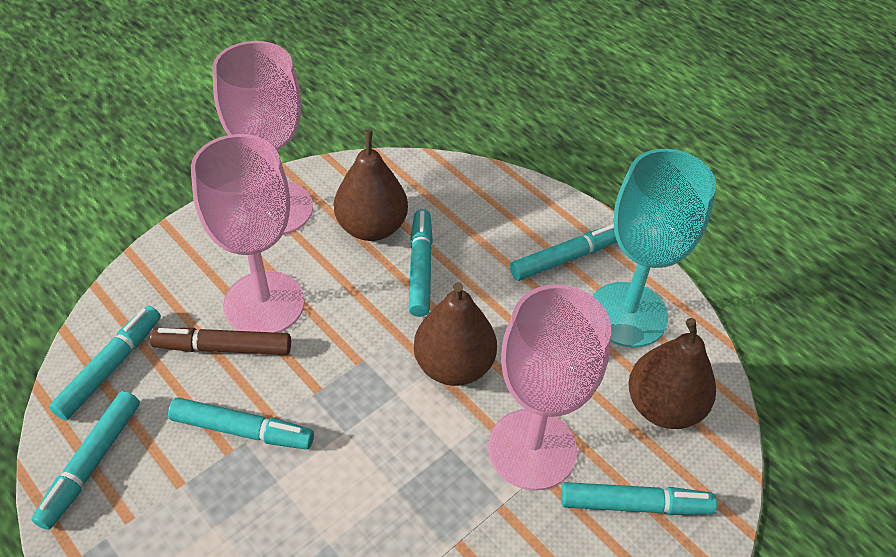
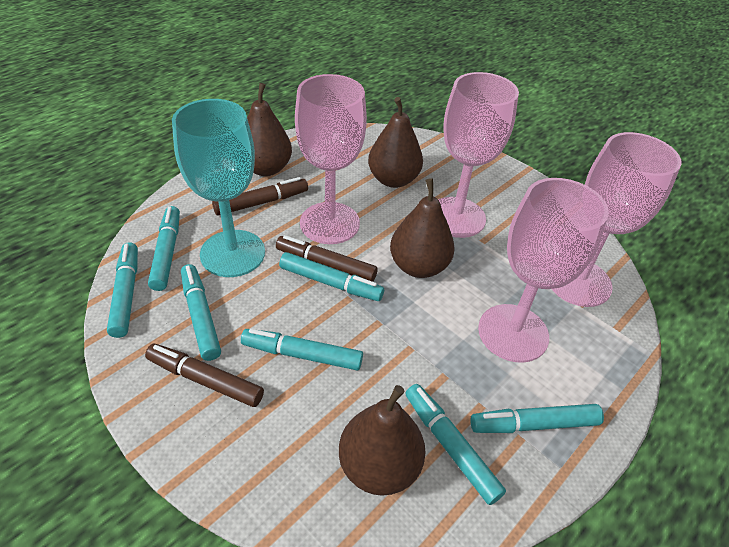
brown marker: 1 -> 3
brown pear: 3 -> 4
pink goblet: 3 -> 4
turquoise marker: 6 -> 7

